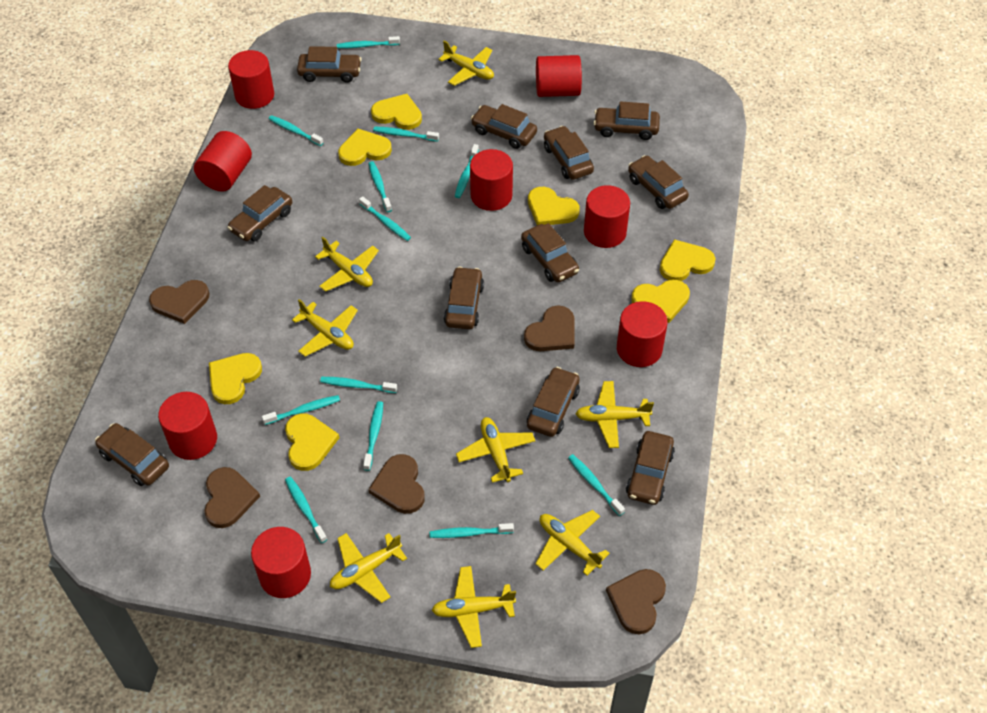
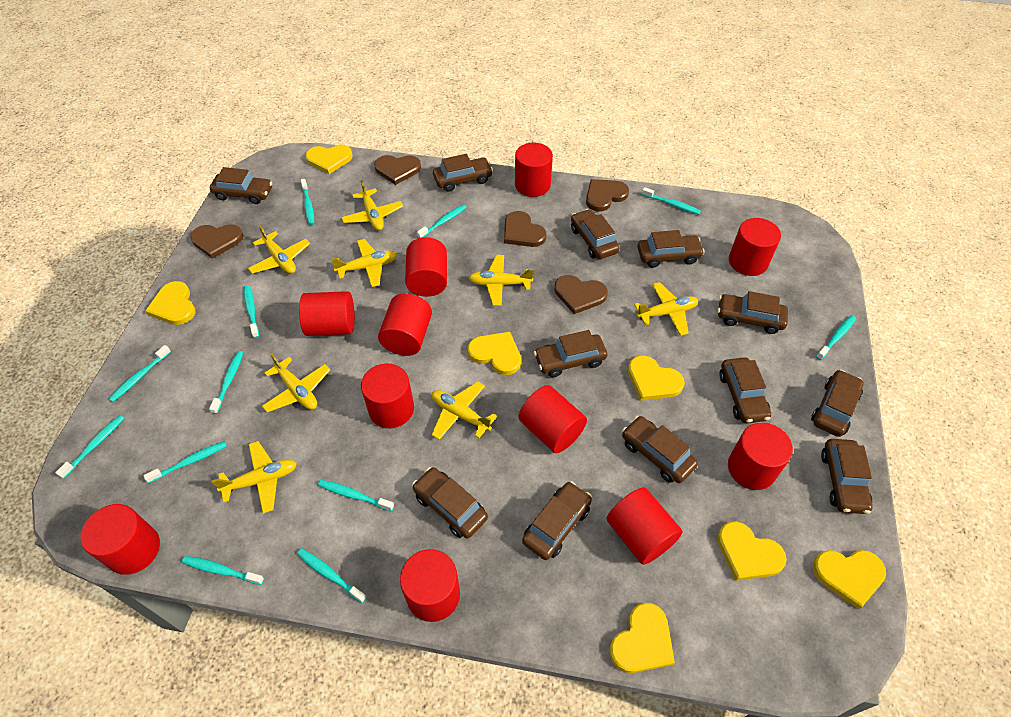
brown car: 11 -> 12
red cylinder: 8 -> 11

